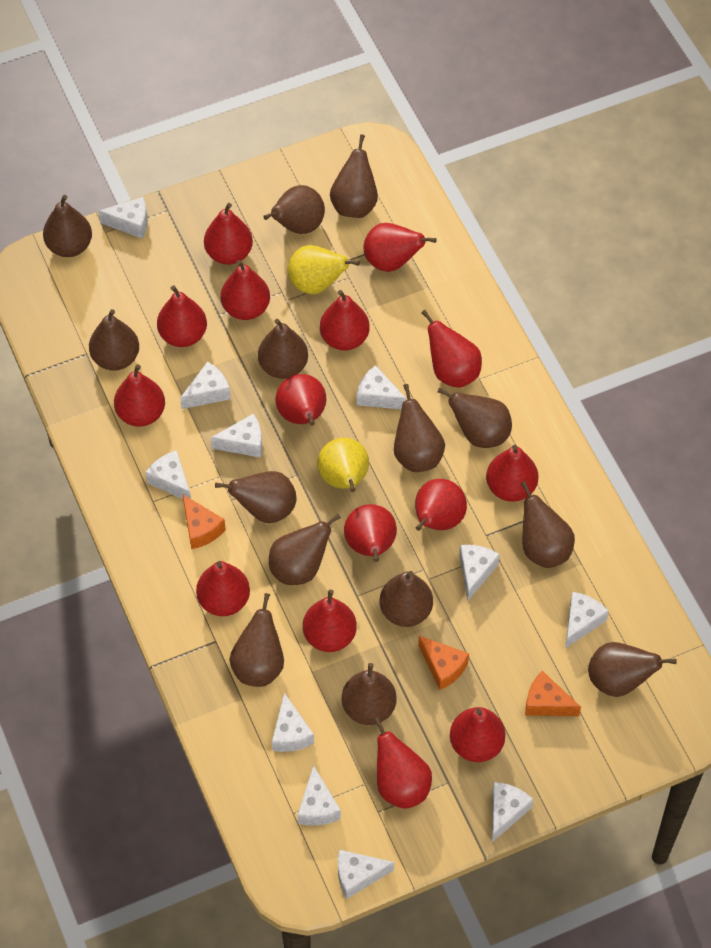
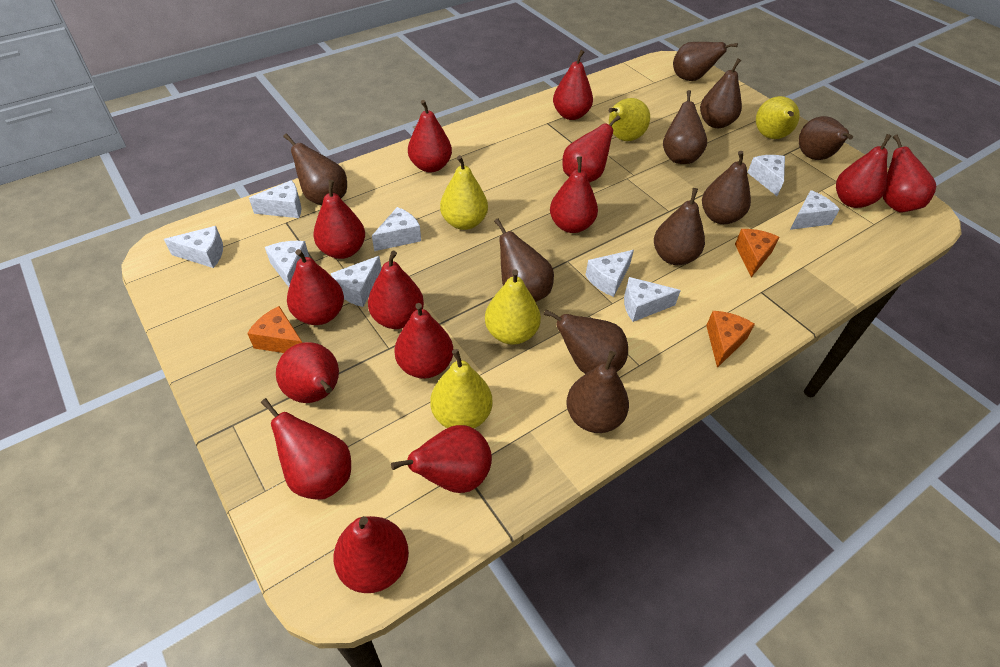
brown pear: 14 -> 10
red pear: 15 -> 14
white cheese: 11 -> 9
yellow pear: 2 -> 5

